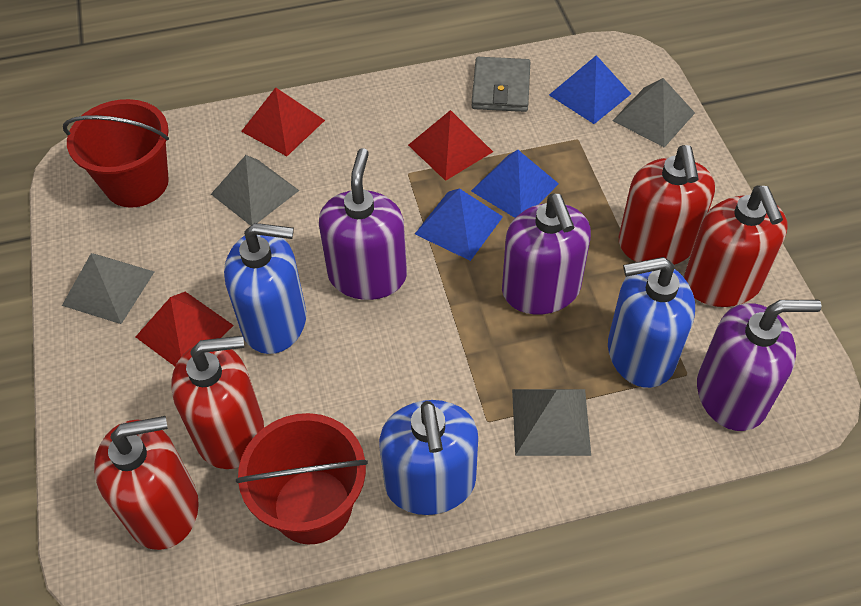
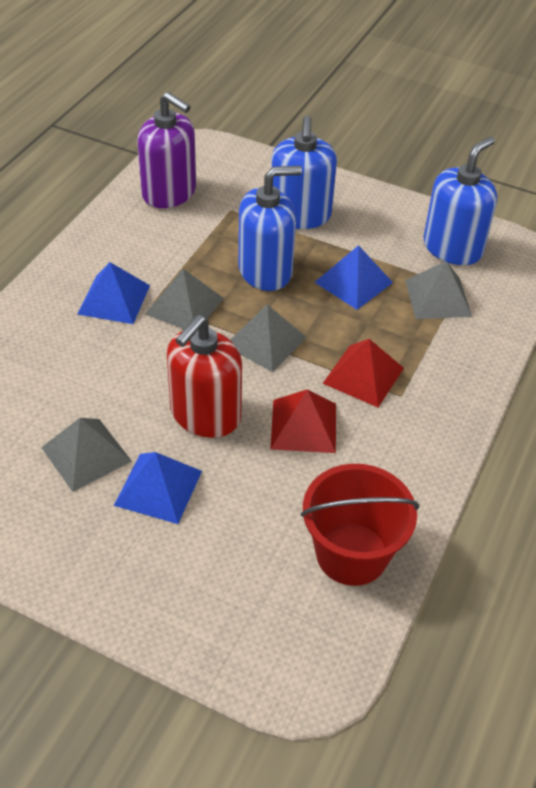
grey wallet: 1 -> 0
purple soap dispenser: 3 -> 1
red bucket: 2 -> 1
red pyramid: 3 -> 2
red soap dispenser: 4 -> 1

